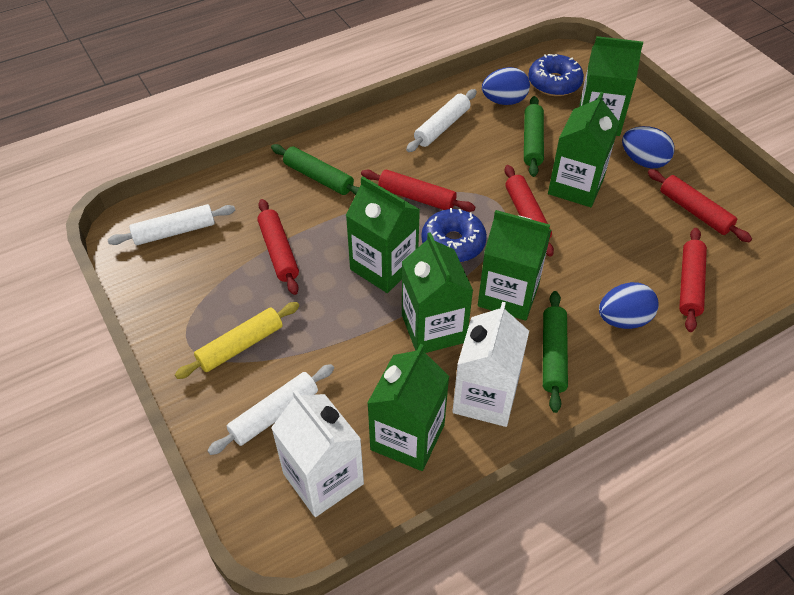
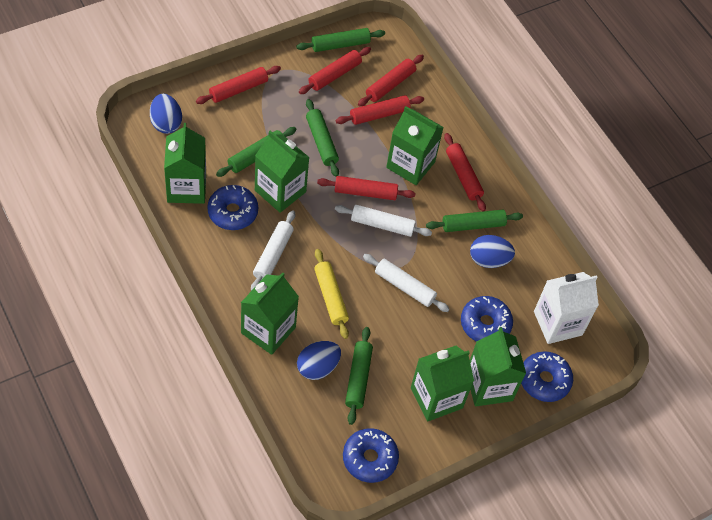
blue donut: 2 -> 4
green rolling pin: 3 -> 5
red rolling pin: 5 -> 6
white carton: 2 -> 1

